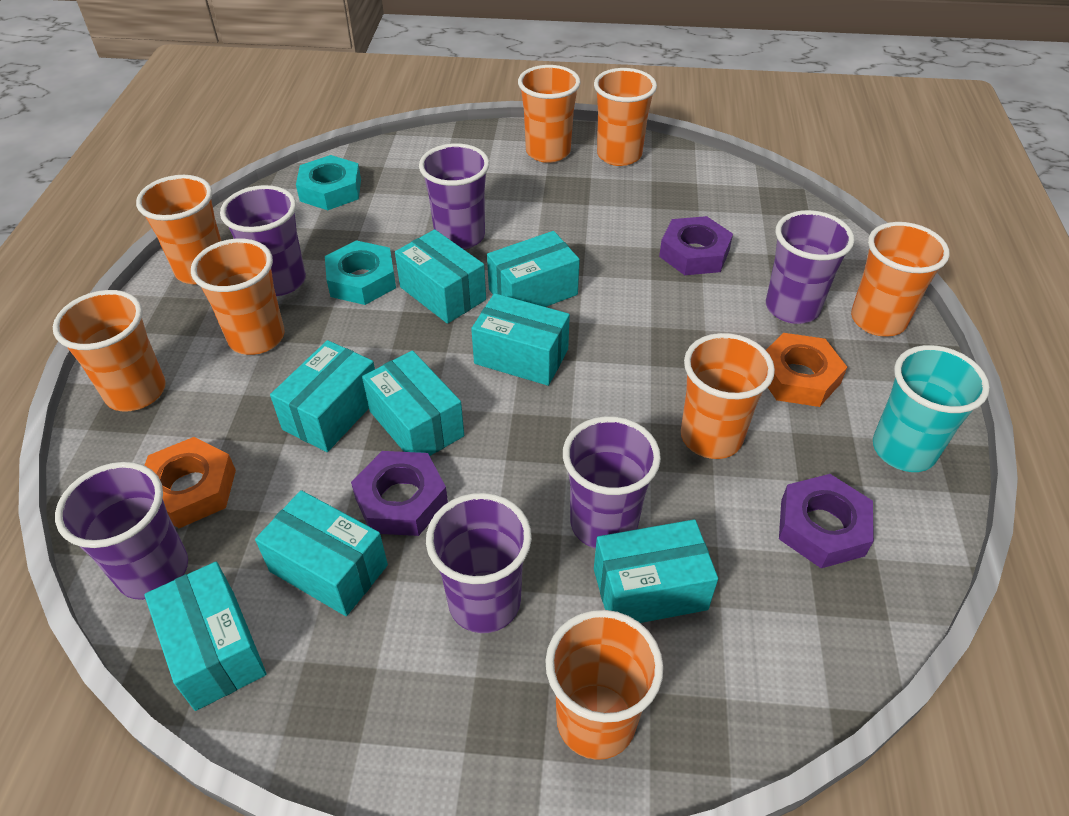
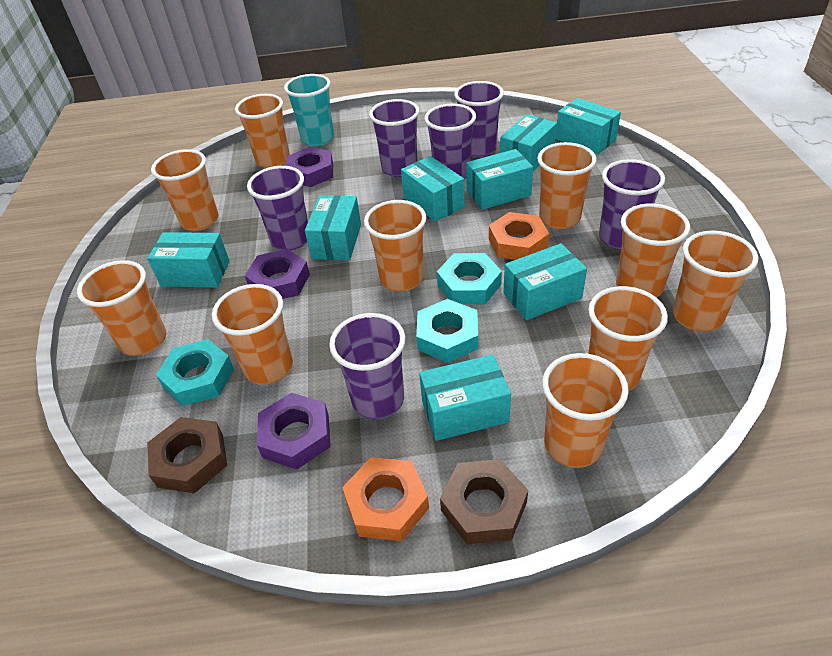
brown nut: 0 -> 2
orange cup: 8 -> 10
turquoise nut: 2 -> 3

